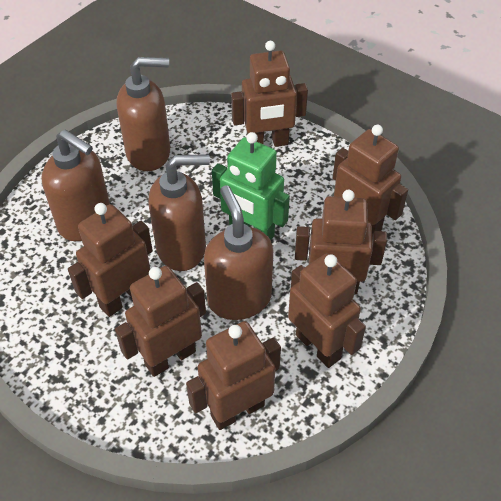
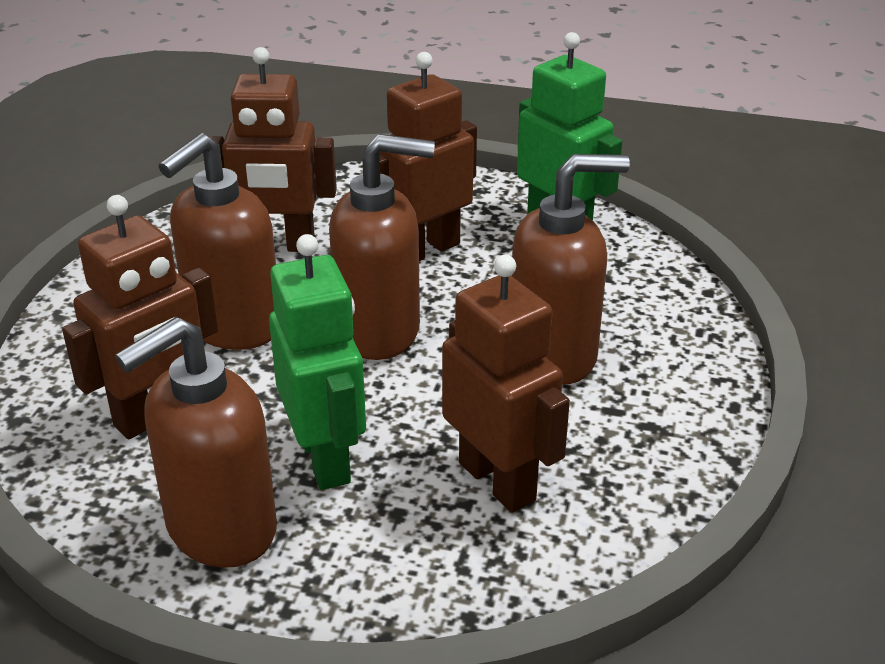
brown robot: 7 -> 4
green robot: 1 -> 2

